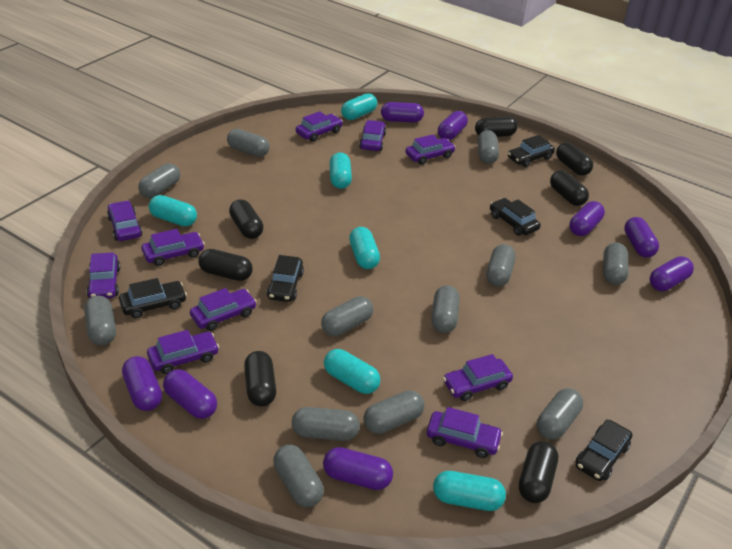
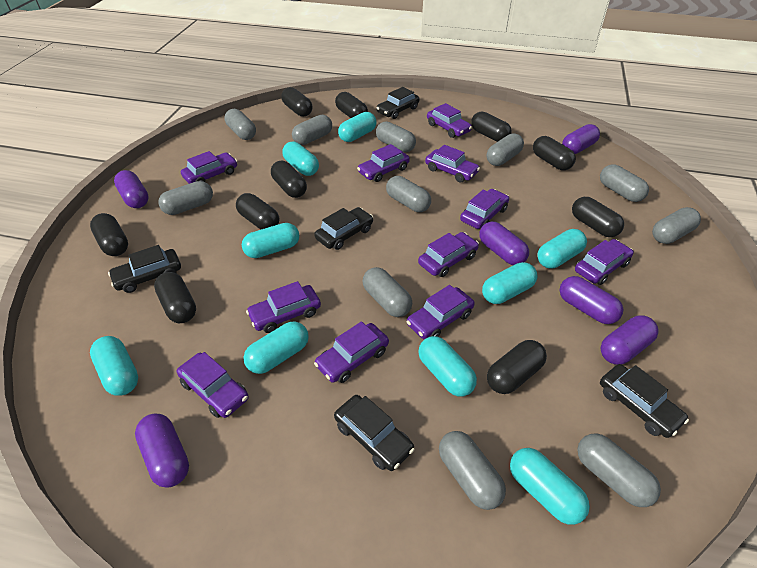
black capsule: 7 -> 10
grey capsule: 12 -> 11
purple capsule: 8 -> 6
purple car: 10 -> 11
turquoise capsule: 6 -> 9

